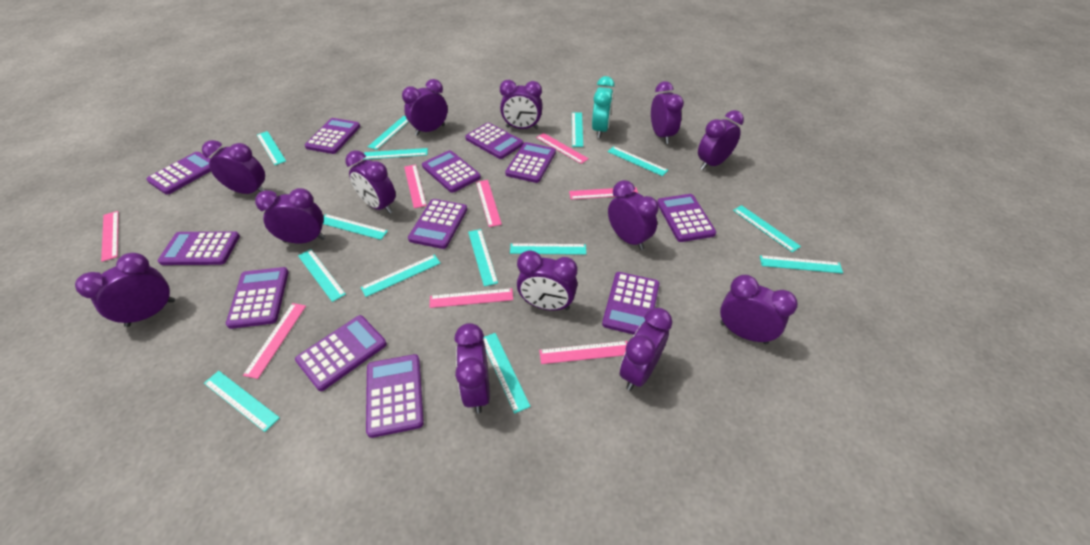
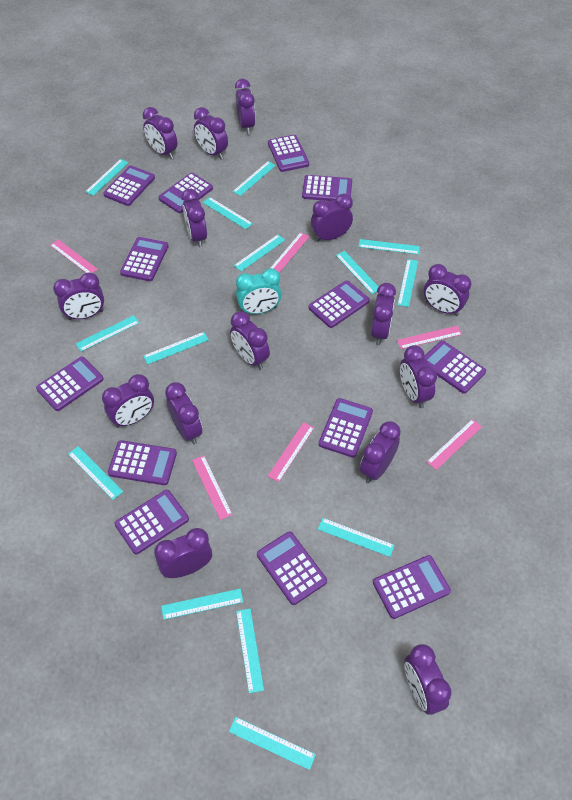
pink ruler: 8 -> 6
purple calculator: 12 -> 13
purple clock: 13 -> 15

